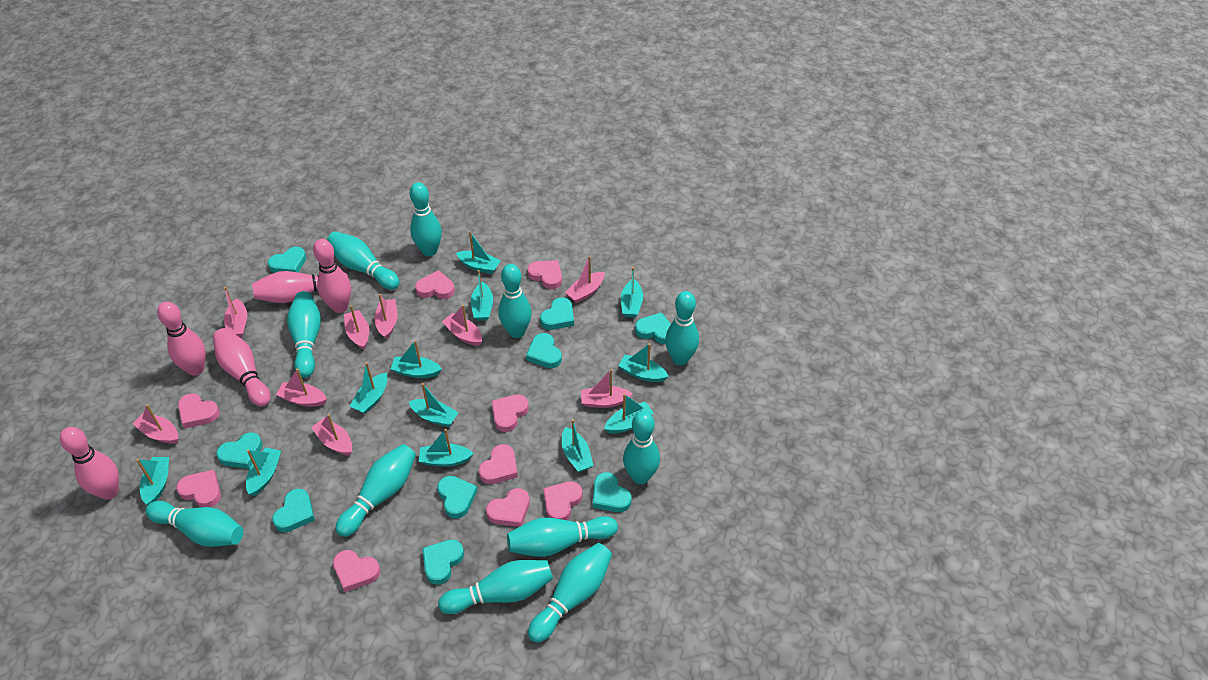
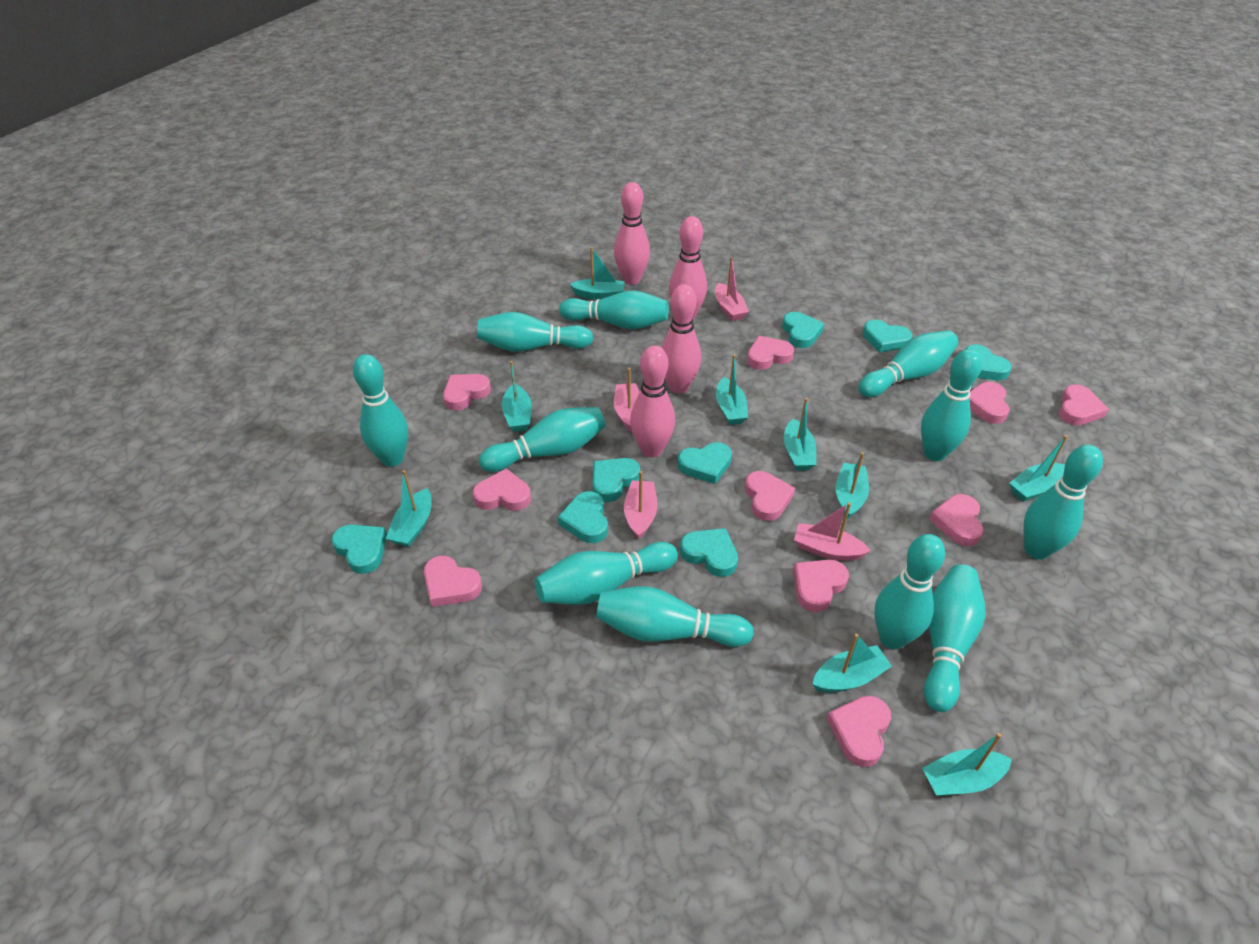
pink boat: 9 -> 4
pink bowling pin: 5 -> 4
pink heart: 9 -> 10
turquoise boat: 12 -> 9
turquoise heart: 9 -> 8

